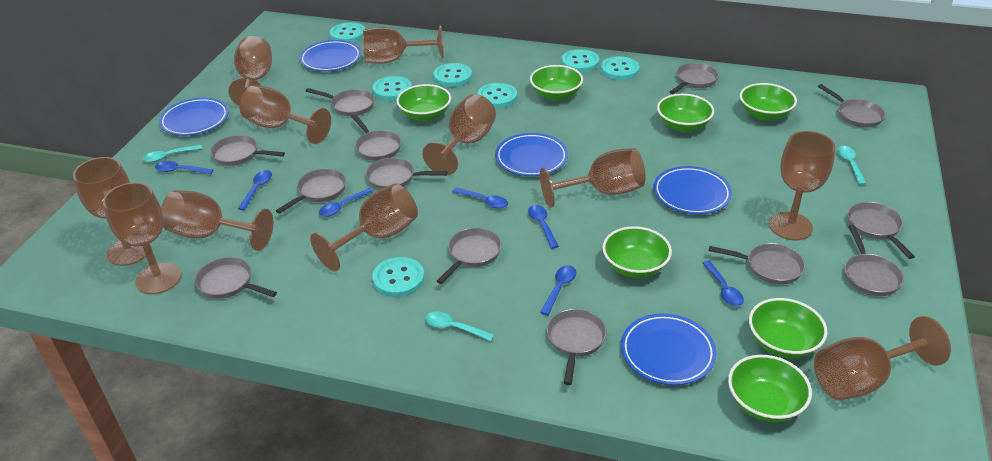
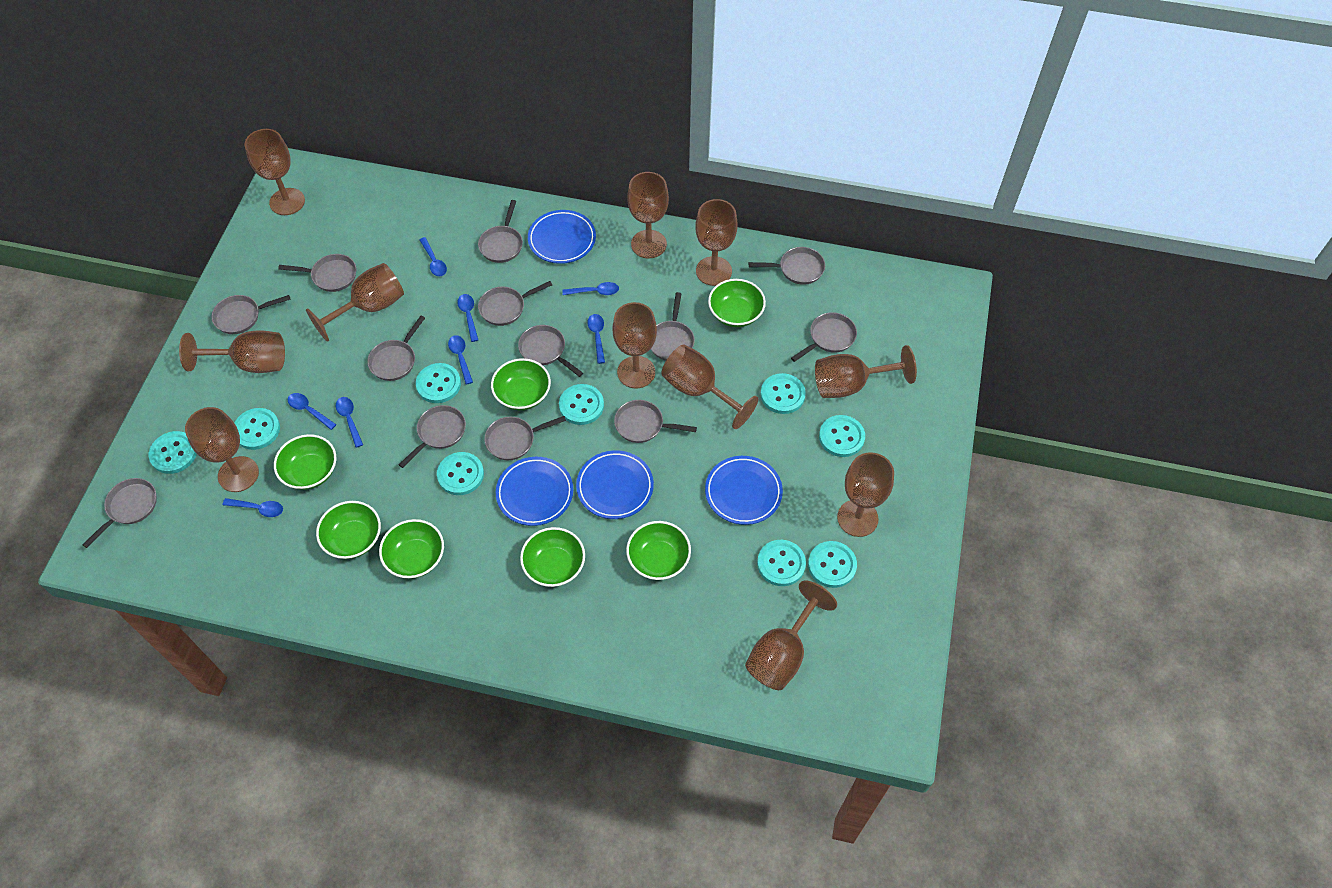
blue plate: 5 -> 4
blue spoon: 7 -> 8
turquoise button: 7 -> 9
turquoise spoon: 3 -> 0

